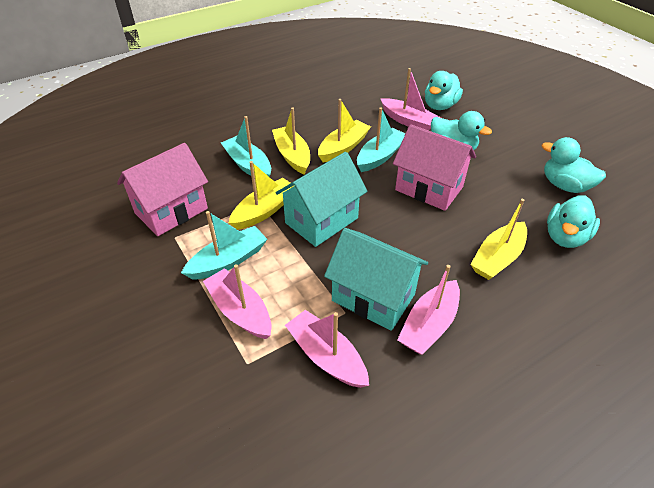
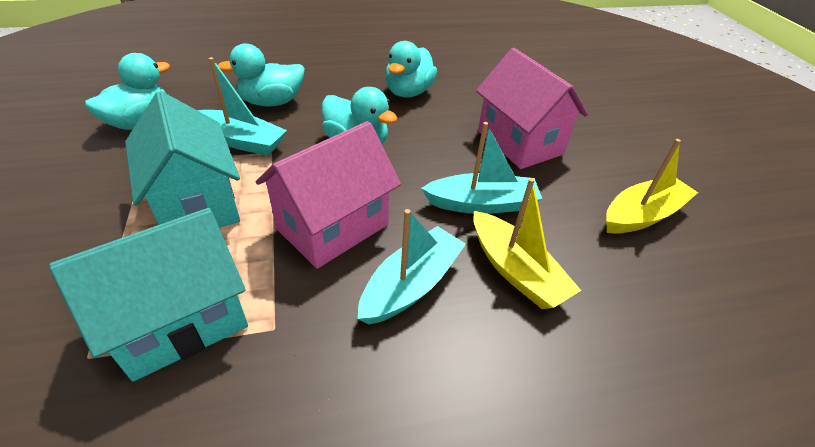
pink boat: 4 -> 0
yellow boat: 4 -> 2

